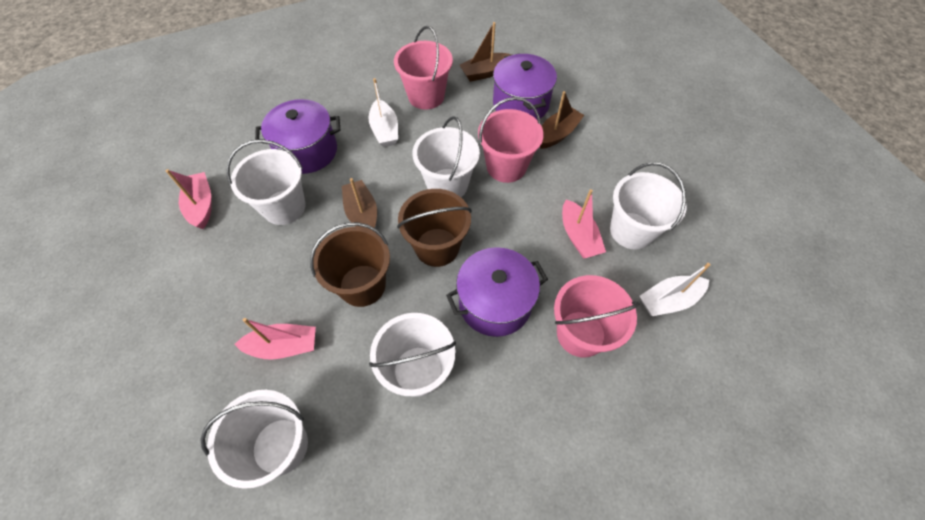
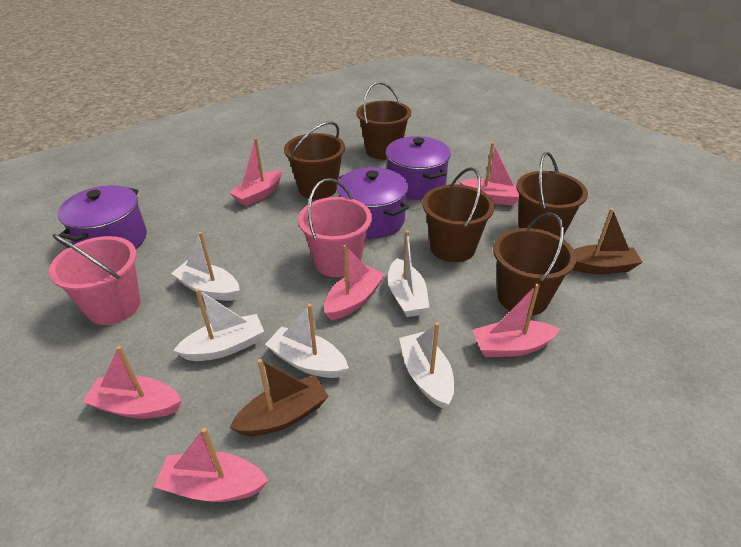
brown boat: 3 -> 2
brown bucket: 2 -> 5
pink boat: 3 -> 6
pink bucket: 3 -> 2
white boat: 2 -> 5
white bucket: 5 -> 0

